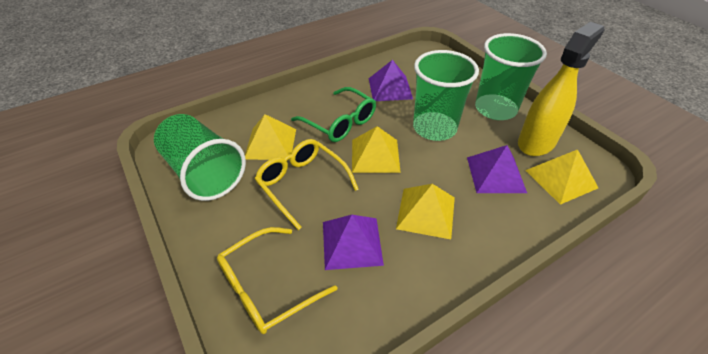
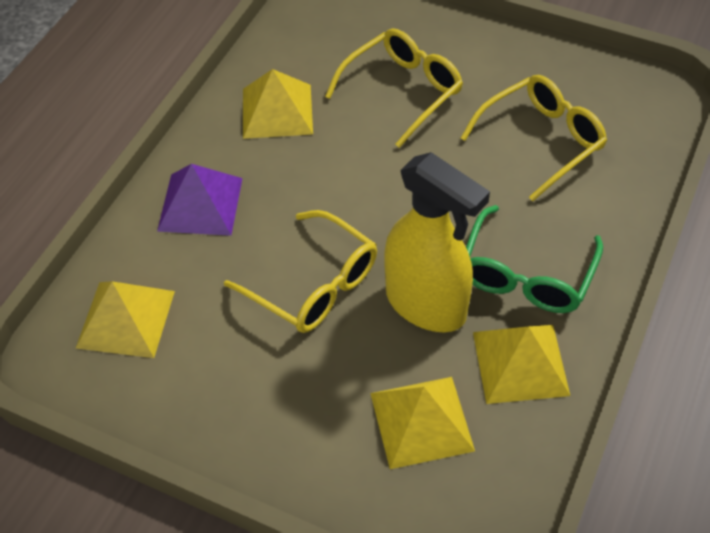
green cup: 3 -> 0
purple pyramid: 3 -> 1
yellow glasses: 2 -> 3

